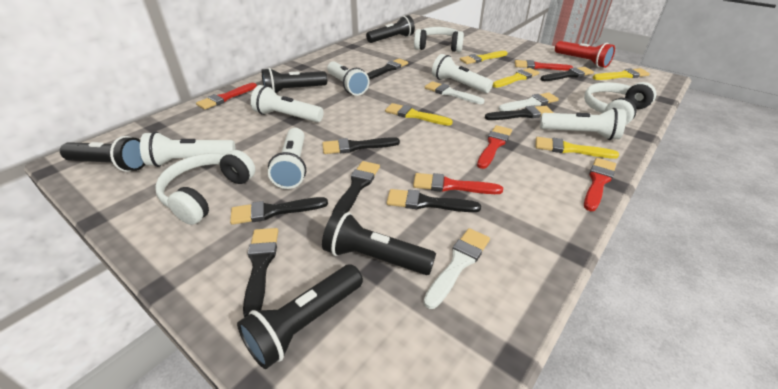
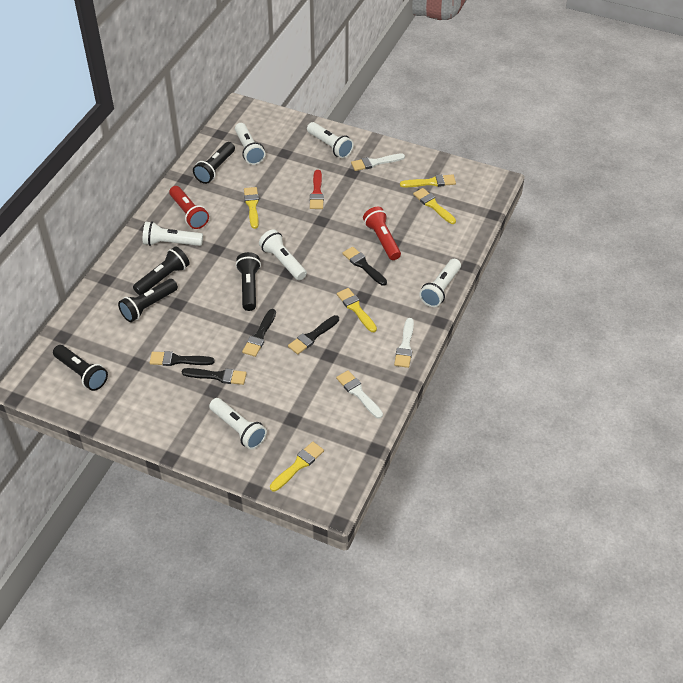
black brush: 8 -> 5
red brush: 5 -> 1
red flashlight: 1 -> 2
white headphones: 3 -> 0

